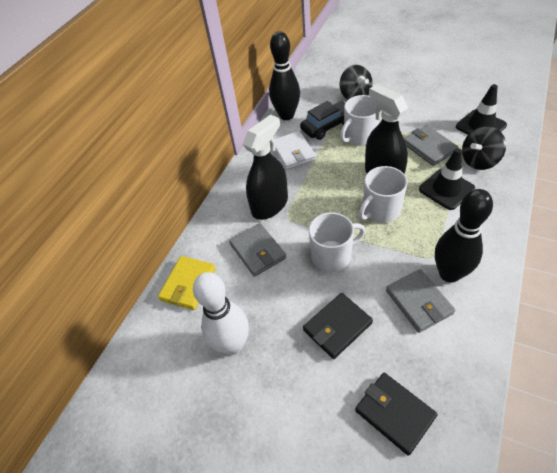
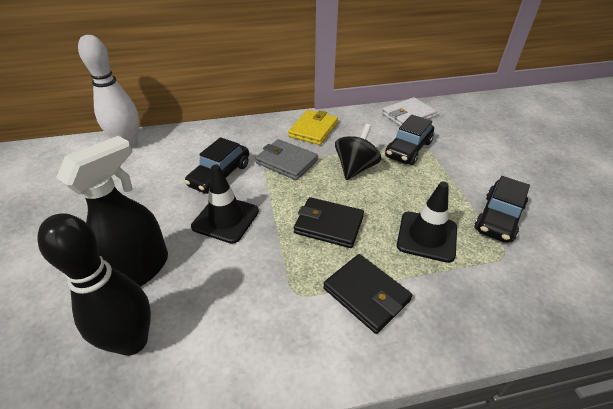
black bowling pin: 2 -> 1
black car: 1 -> 3
black spinning top: 2 -> 1
black spray bottle: 2 -> 1
grey wallet: 3 -> 1
white mug: 3 -> 0

